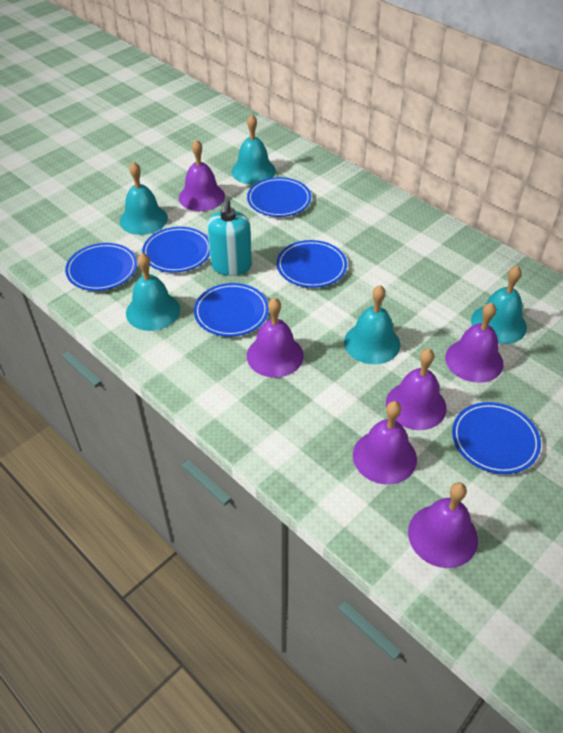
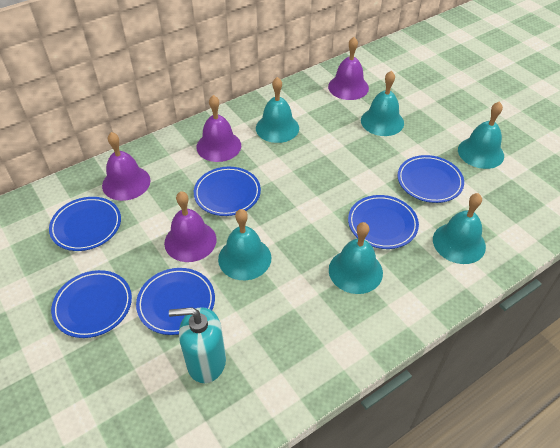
purple bell: 6 -> 4
turquoise bell: 5 -> 6

